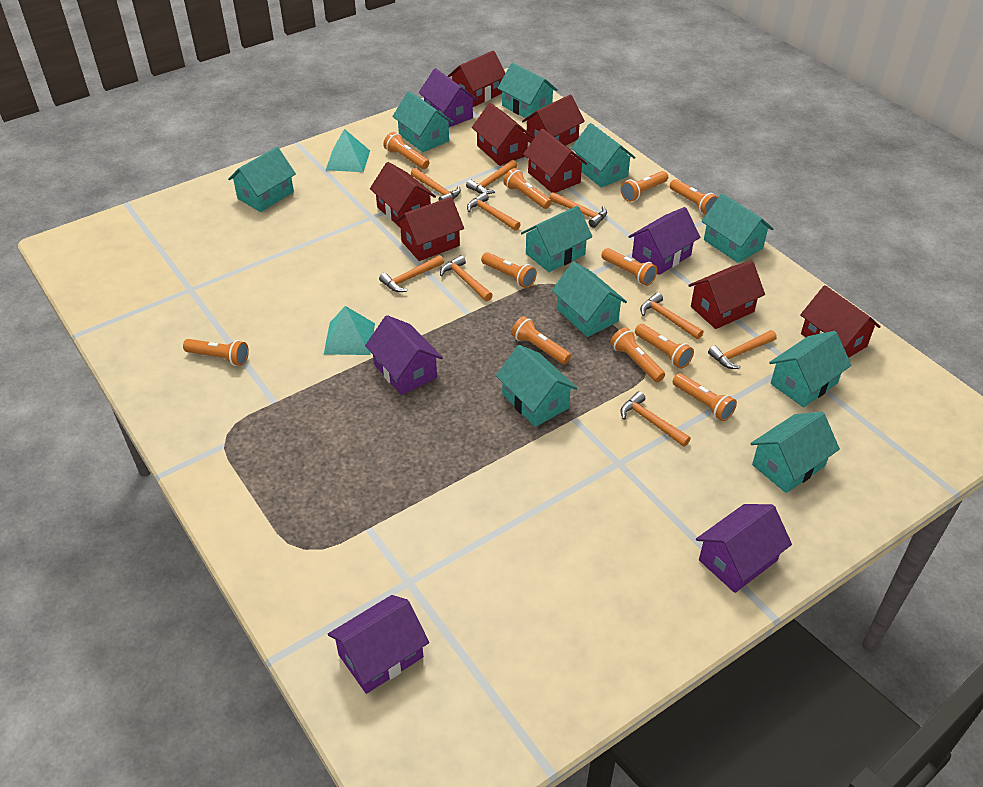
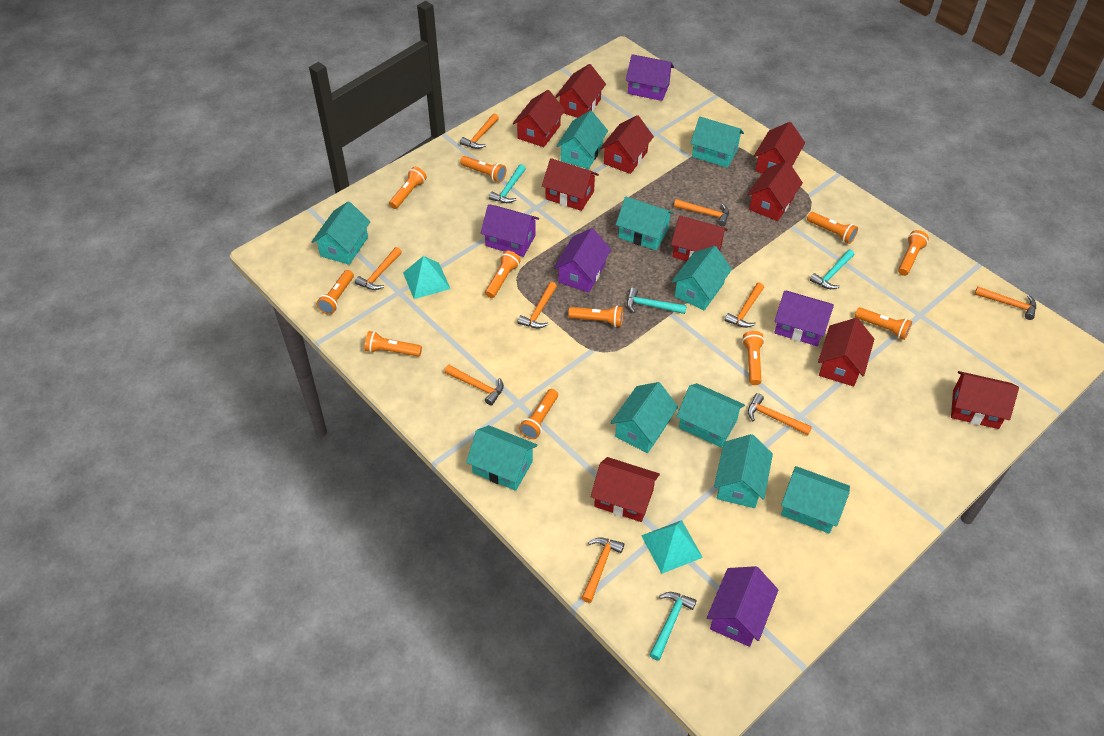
red house: 8 -> 10
turquoise hammer: 0 -> 4

